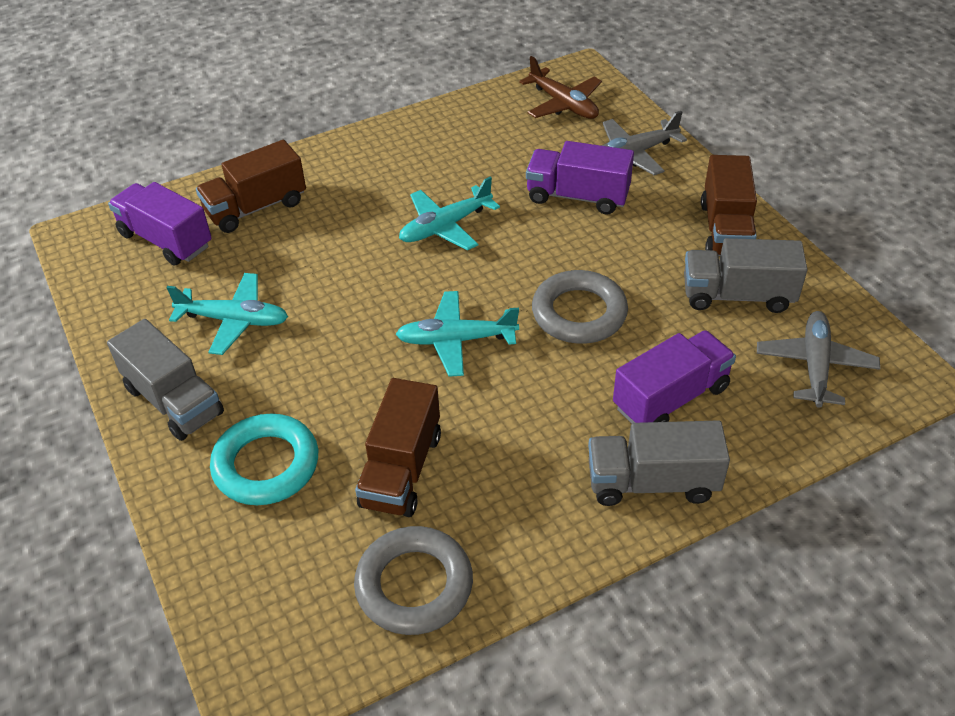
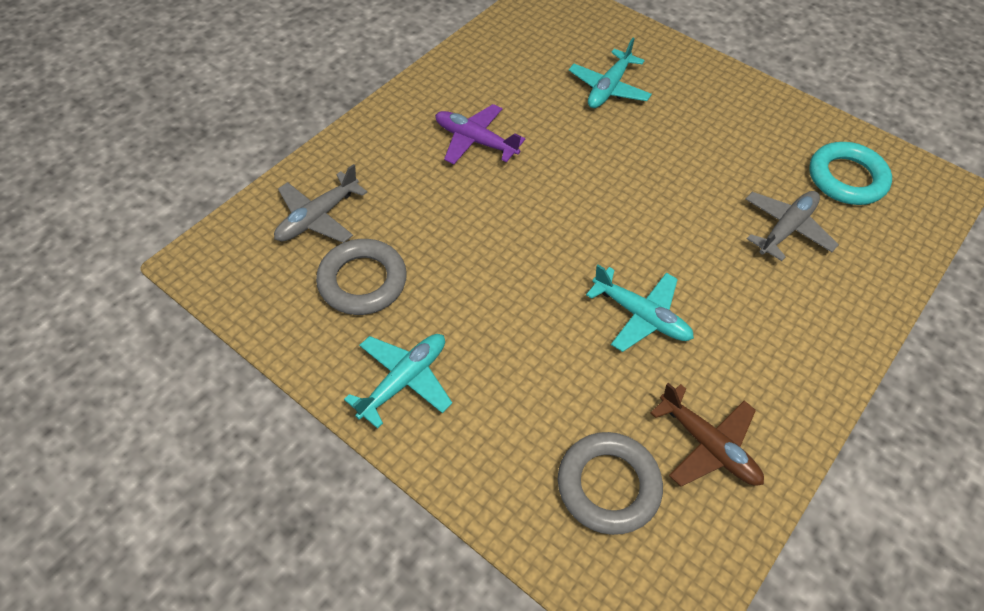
brown truck: 3 -> 0
grey truck: 3 -> 0
purple plane: 0 -> 1
purple truck: 3 -> 0

